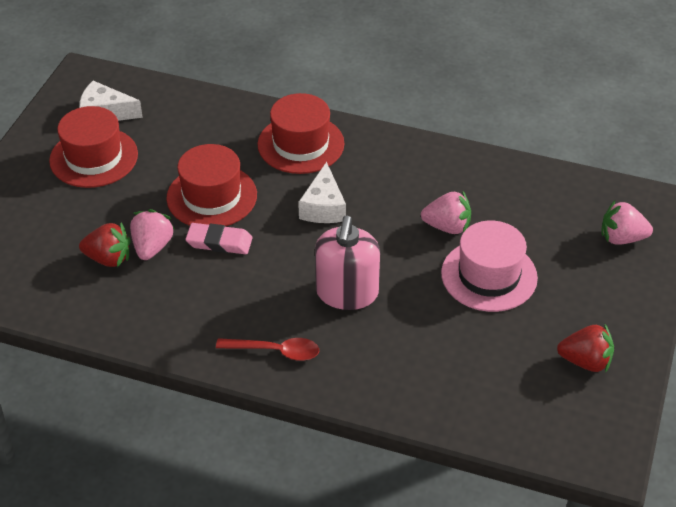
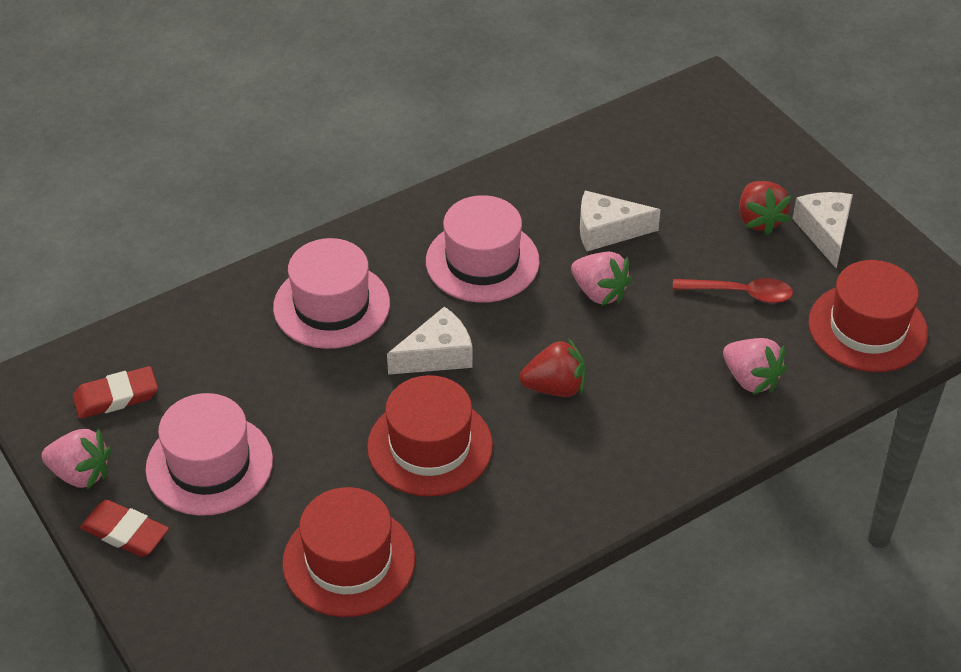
pink eraser: 1 -> 0
pink hat: 1 -> 3
pink soap dispenser: 1 -> 0
red eraser: 0 -> 2
white cheese: 2 -> 3

